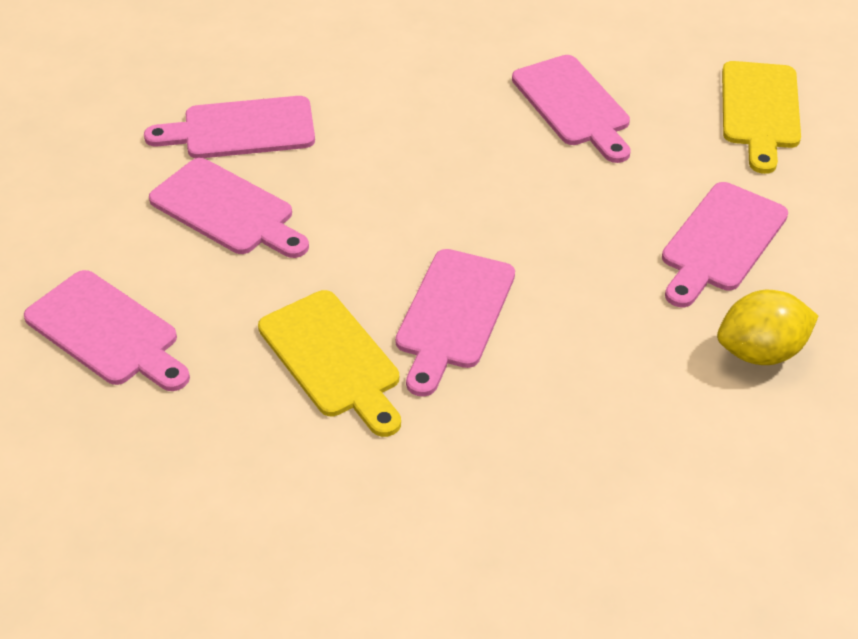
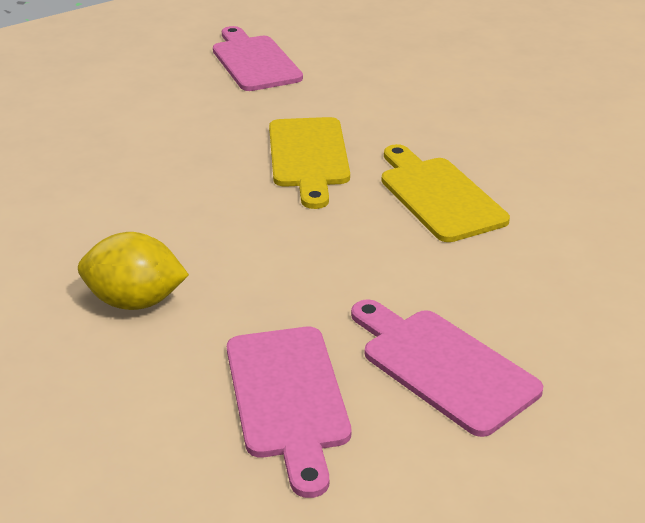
pink cutting board: 6 -> 3

